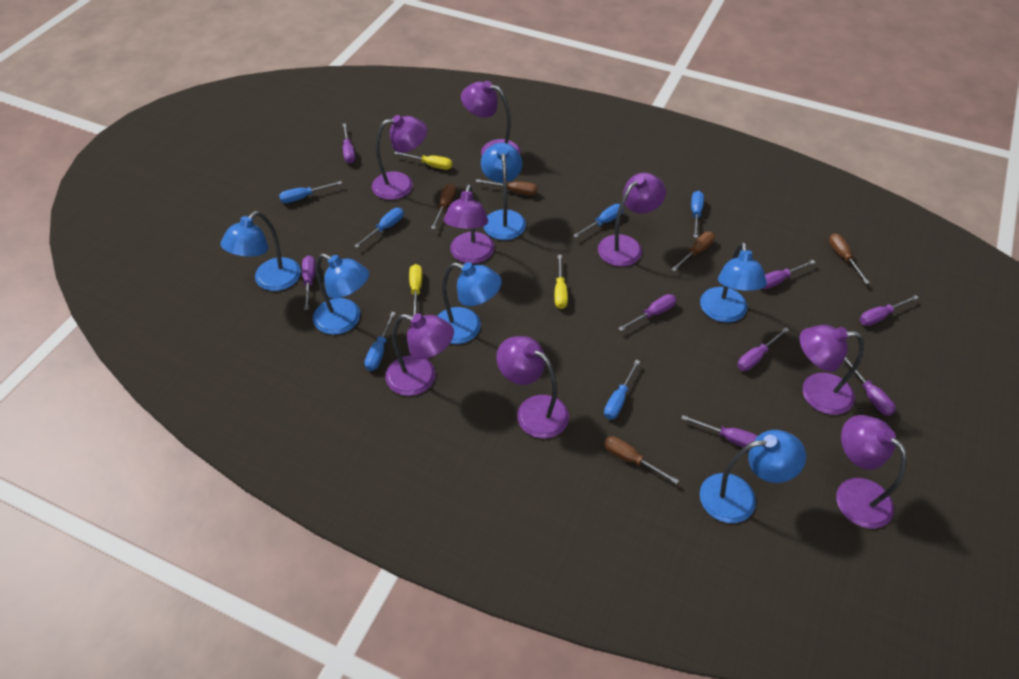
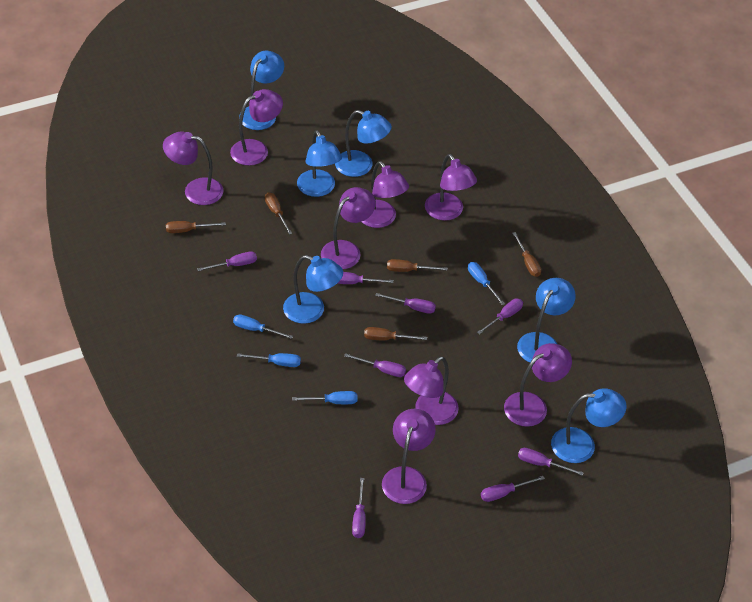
blue screwdriver: 6 -> 4
yellow screwdriver: 3 -> 0

